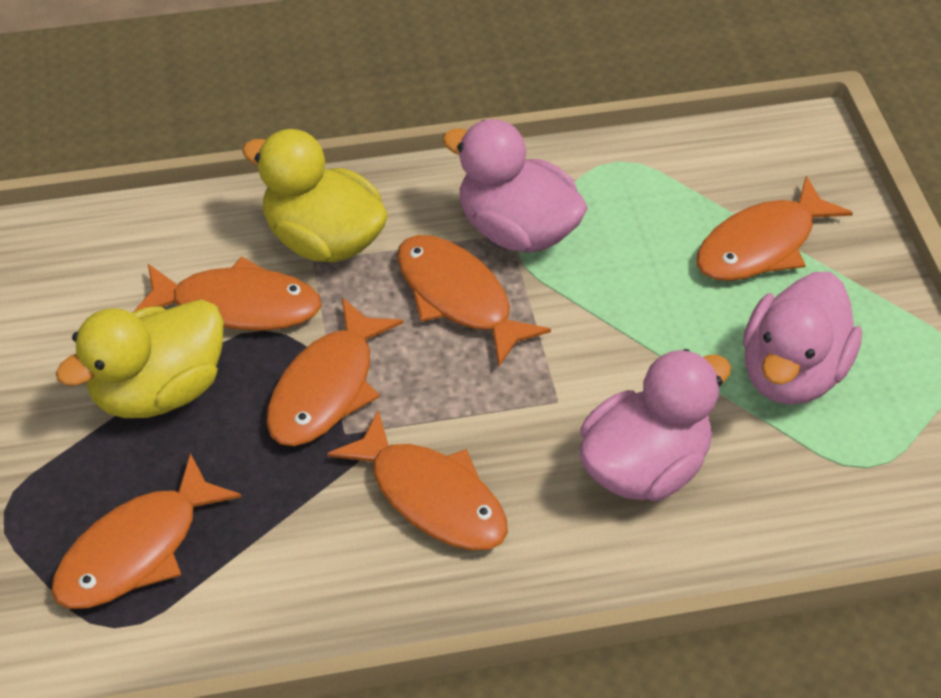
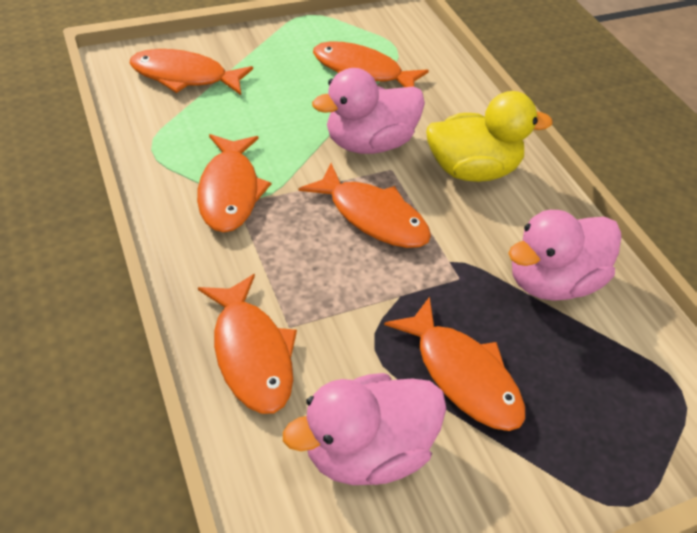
yellow duck: 2 -> 1

